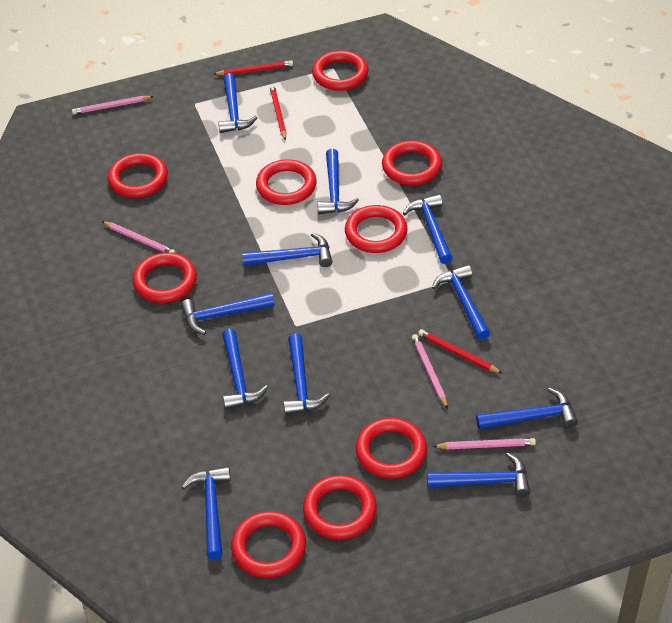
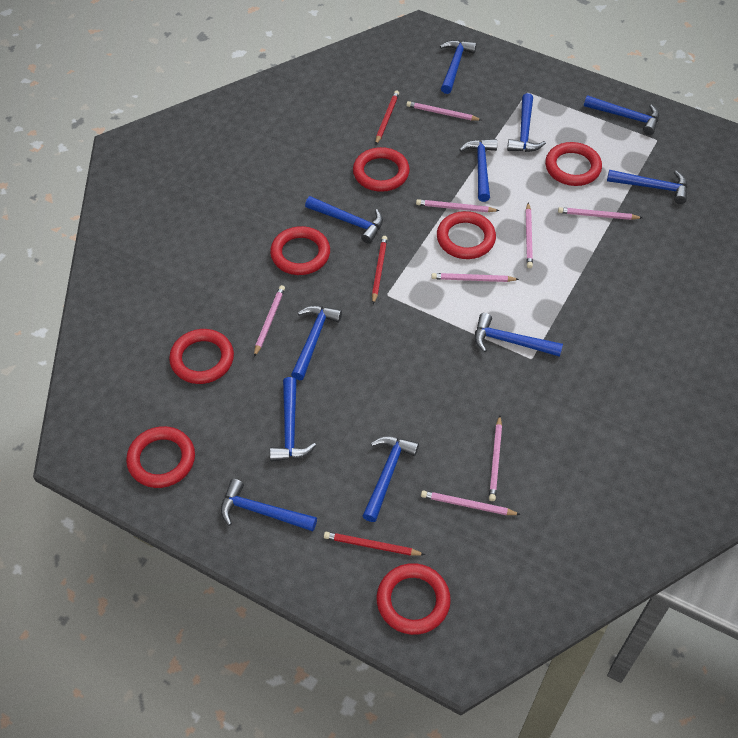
pink pencil: 4 -> 8
red ring: 9 -> 7

